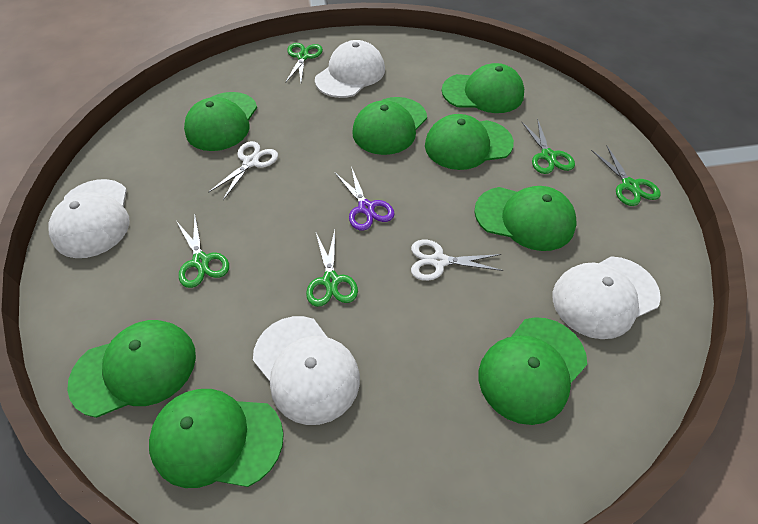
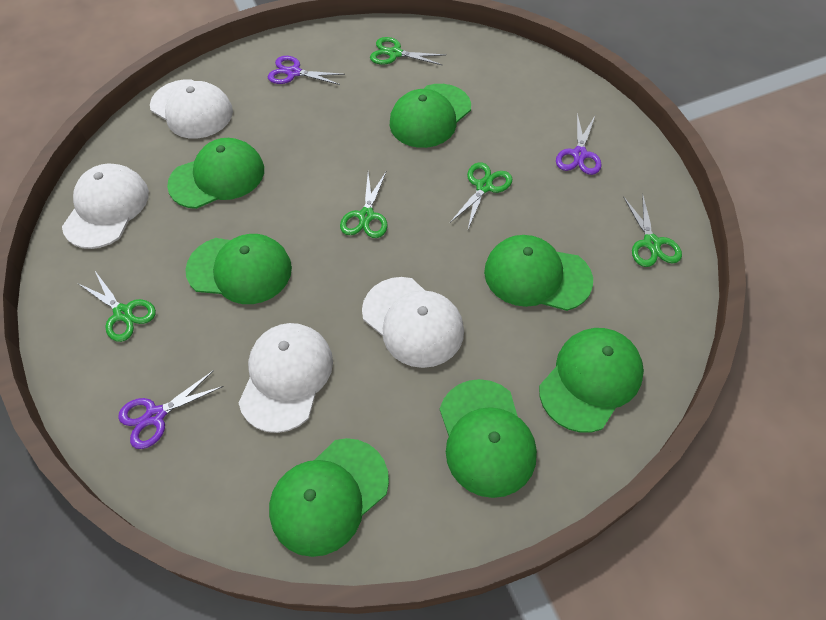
green cap: 8 -> 7
purple scissors: 1 -> 3
white scissors: 2 -> 0

